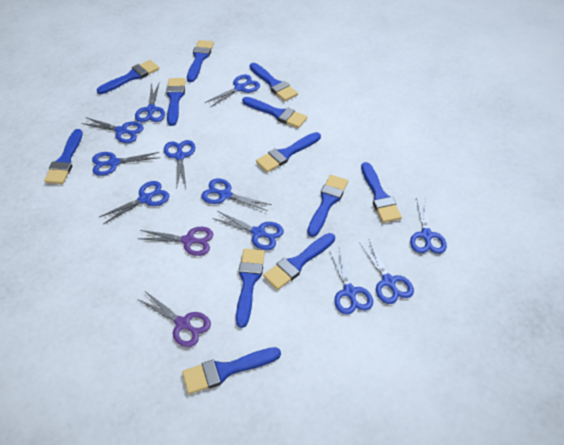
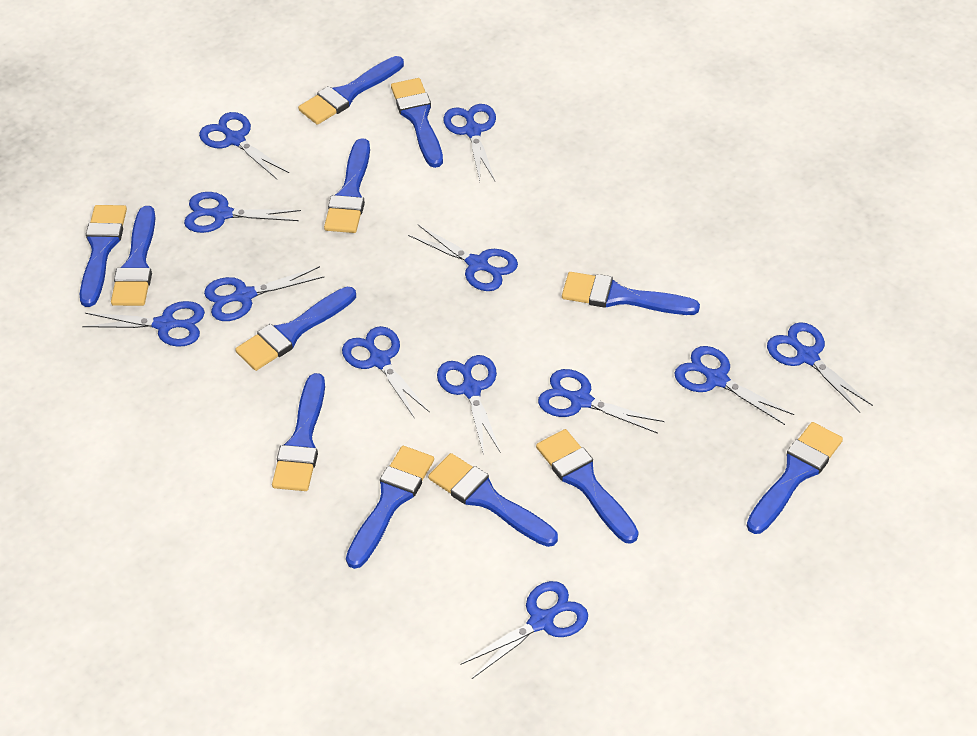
blue scissors: 11 -> 12
purple scissors: 2 -> 0

